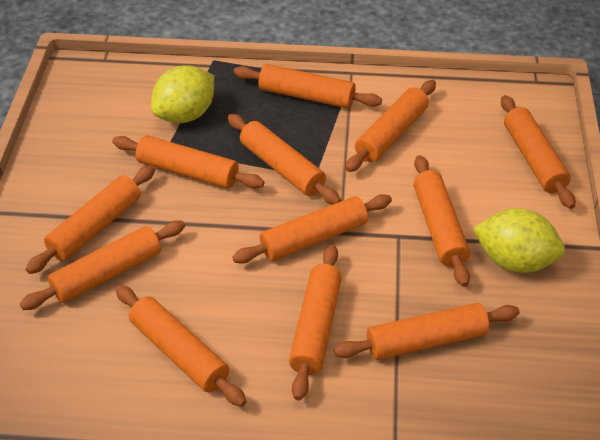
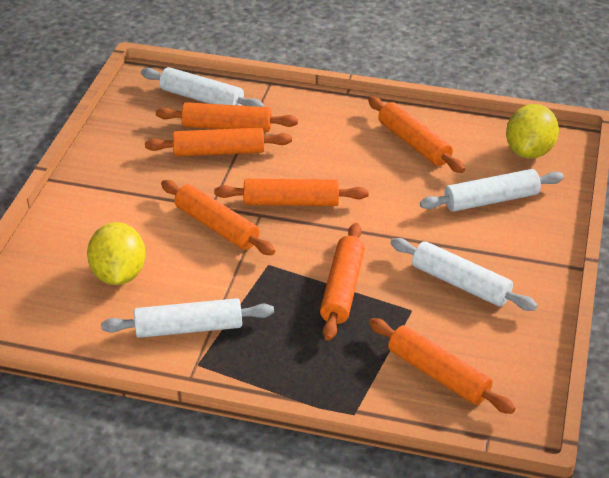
orange rolling pin: 12 -> 7
white rolling pin: 0 -> 4

